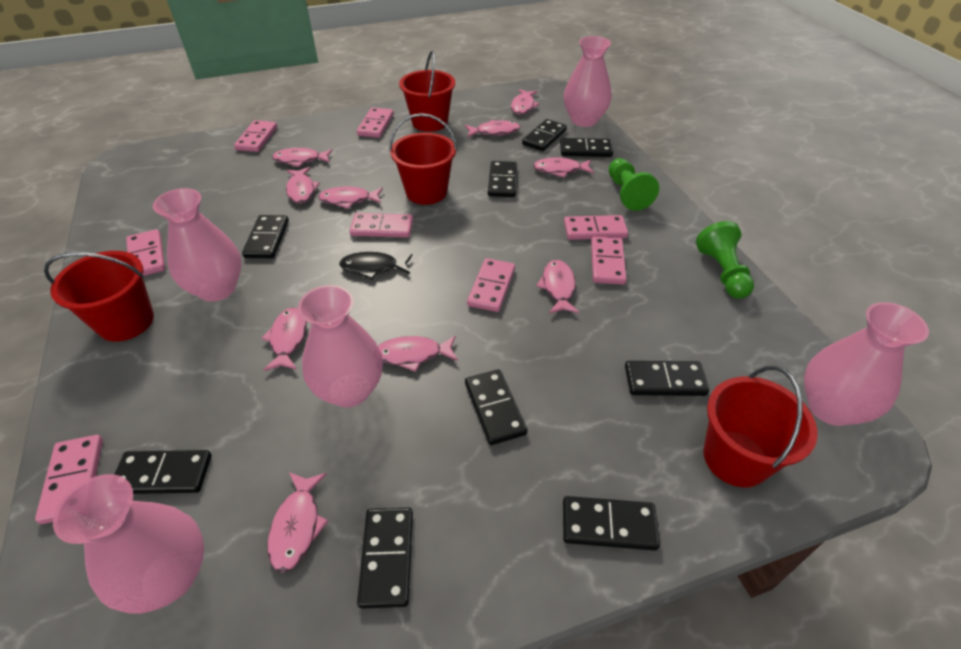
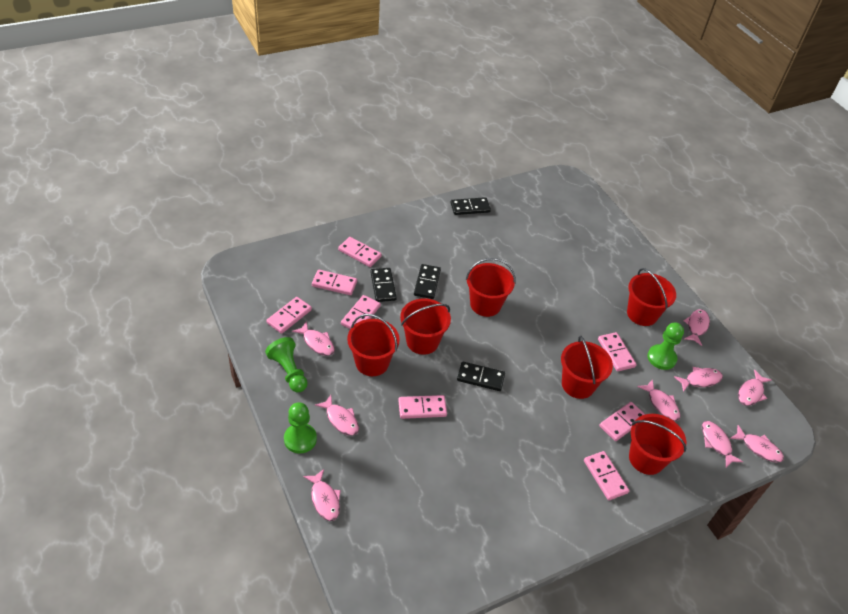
black domino: 9 -> 4
black fish: 1 -> 0
green pawn: 2 -> 3
pink fish: 10 -> 9
pink vase: 5 -> 0
red bucket: 4 -> 6

